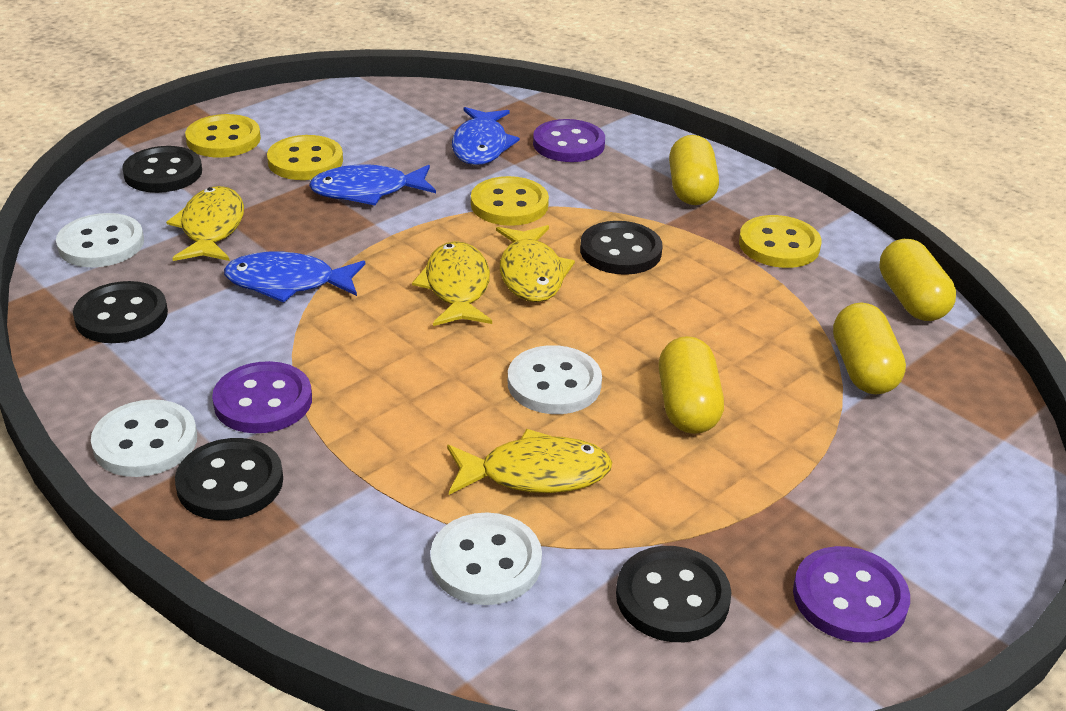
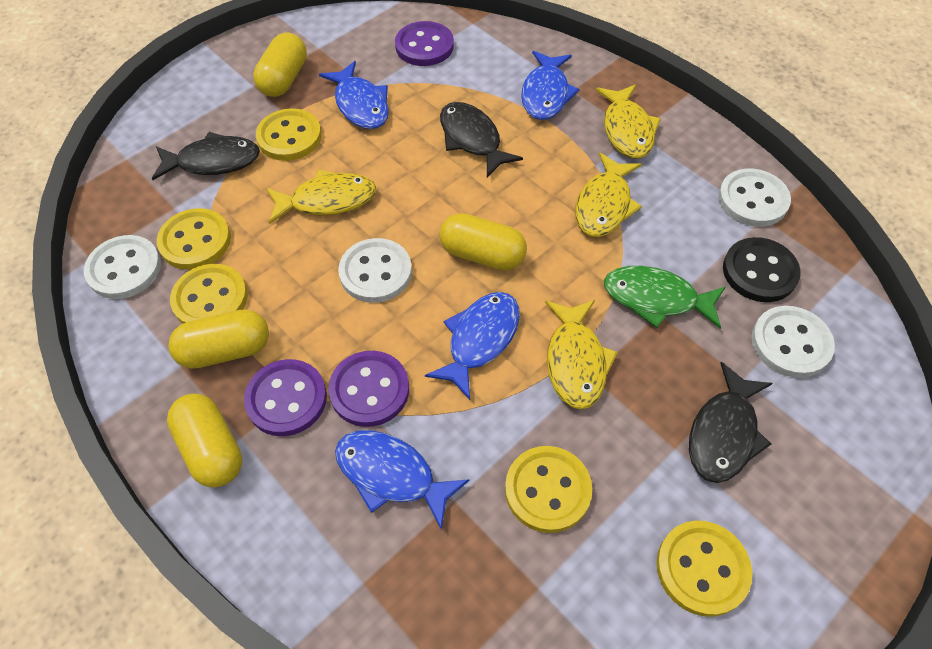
black button: 5 -> 1
black fish: 0 -> 3
blue fish: 3 -> 4
green fish: 0 -> 1
yellow button: 4 -> 5

